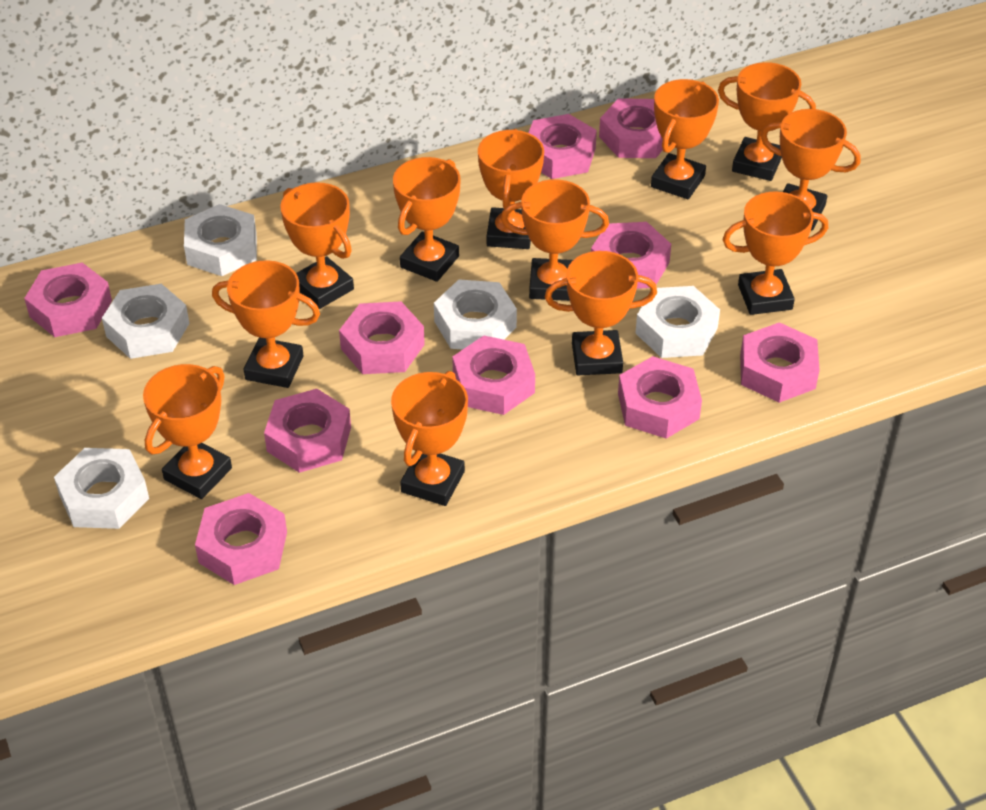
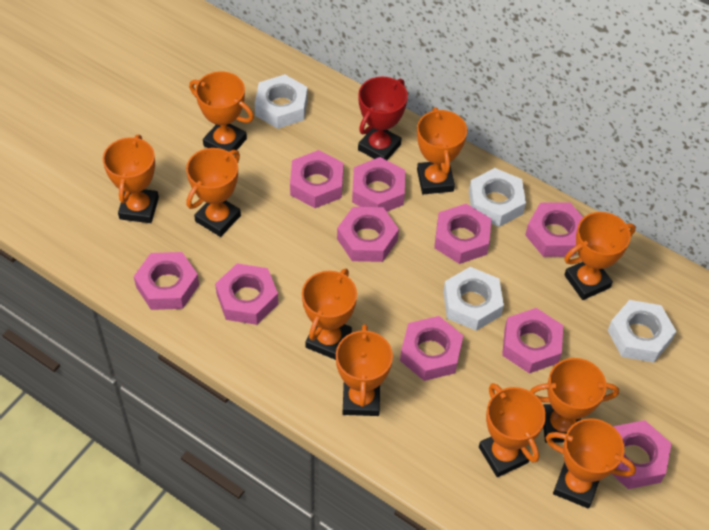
orange trophy: 12 -> 10
red trophy: 0 -> 1
white nut: 5 -> 4

